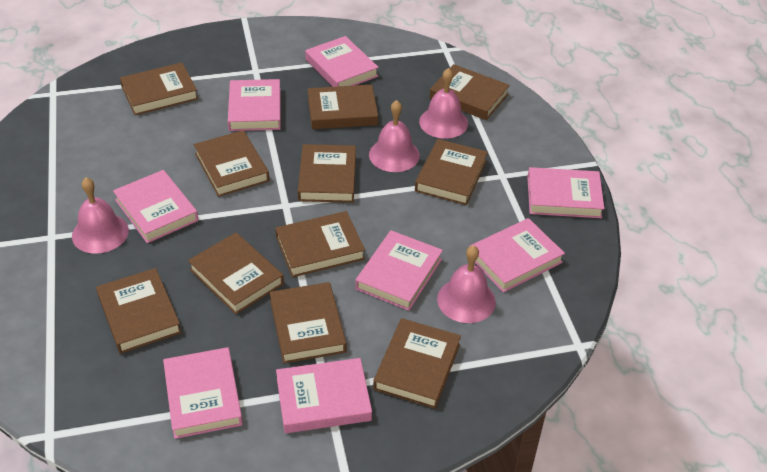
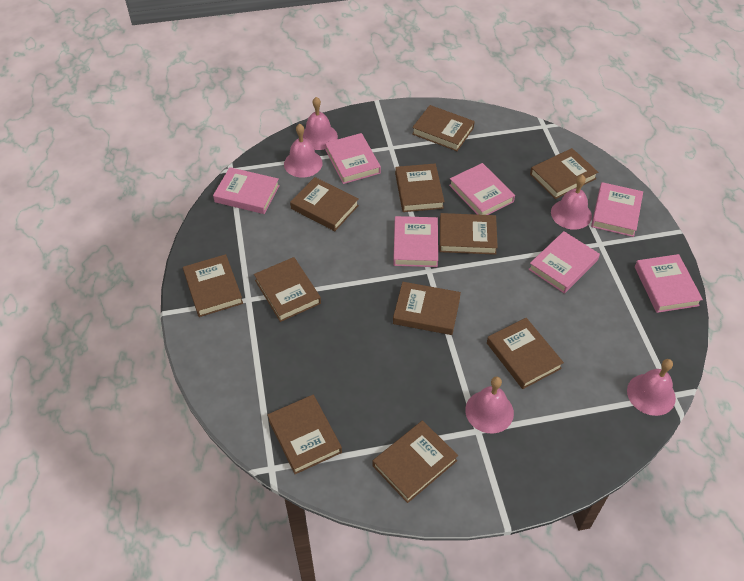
pink bell: 4 -> 5
pink book: 8 -> 7

